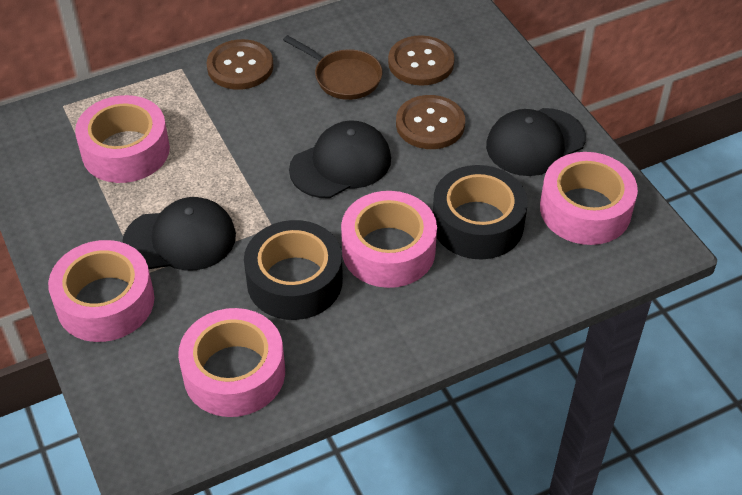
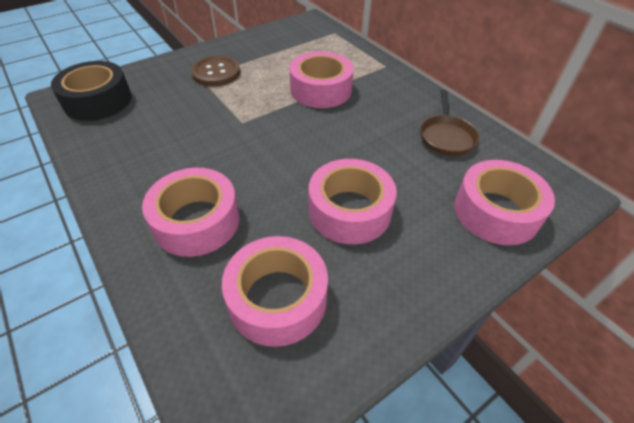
black cap: 3 -> 0
black tape: 2 -> 1
brown button: 3 -> 1

